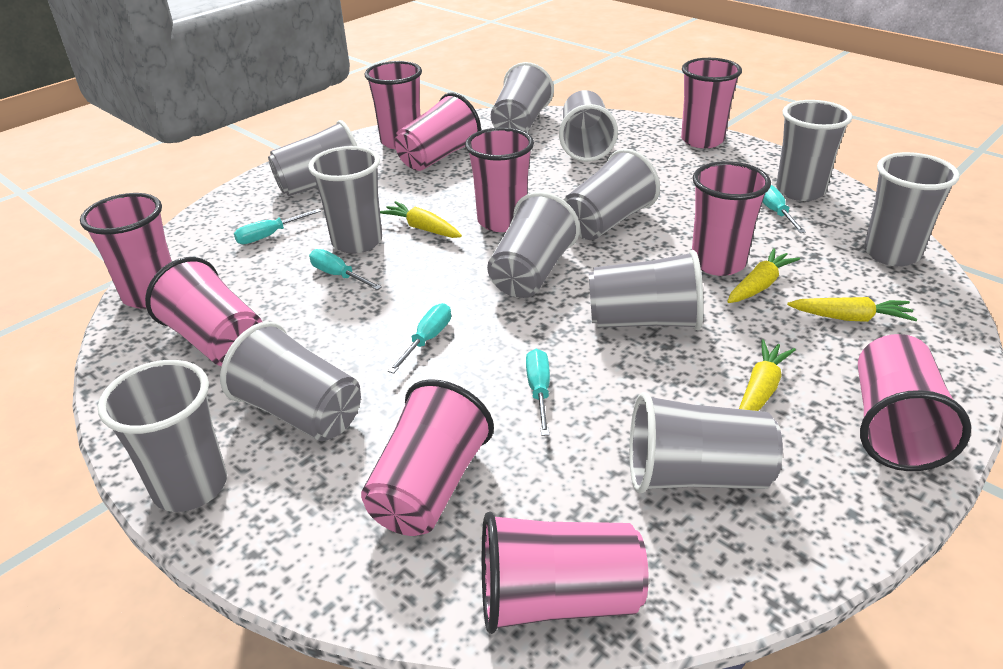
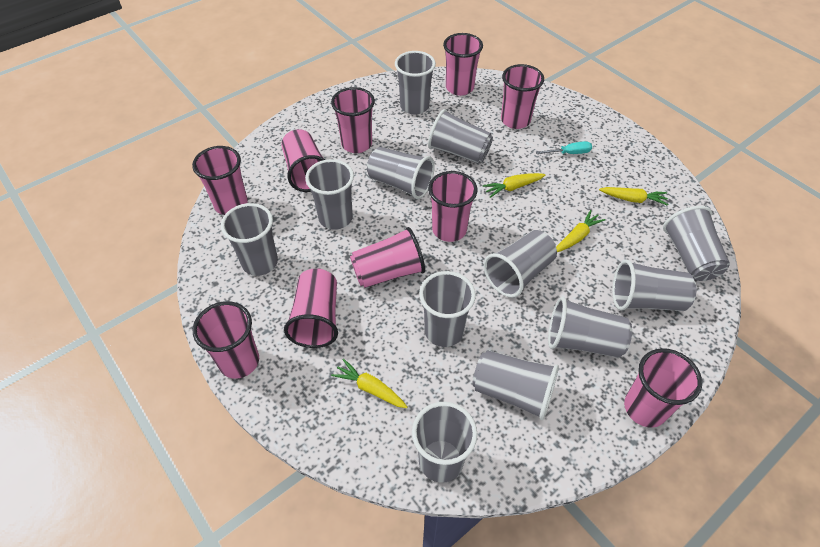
turquoise screwdriver: 5 -> 1

